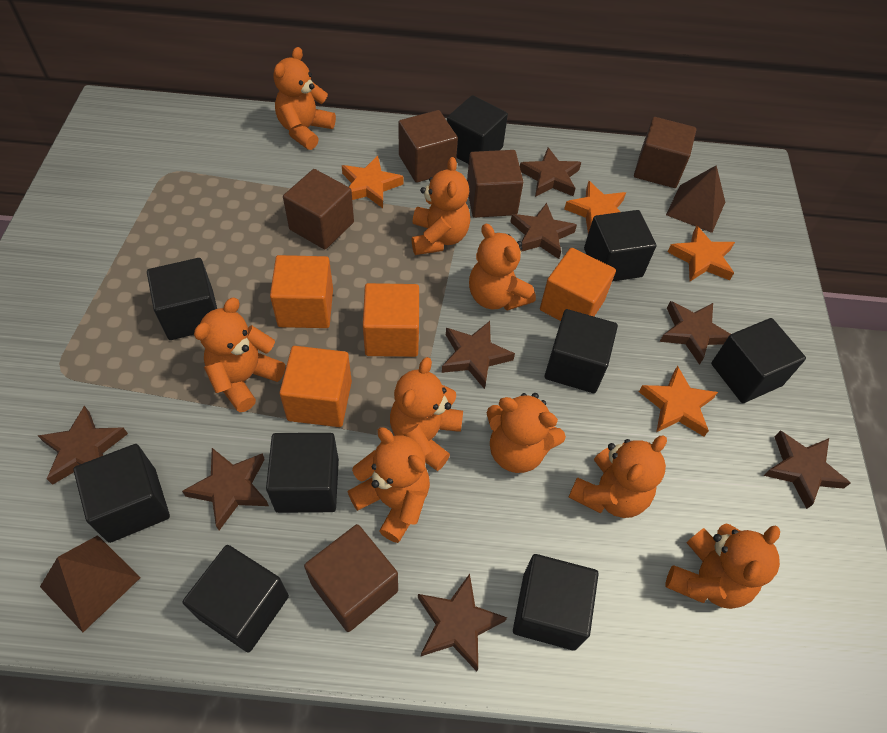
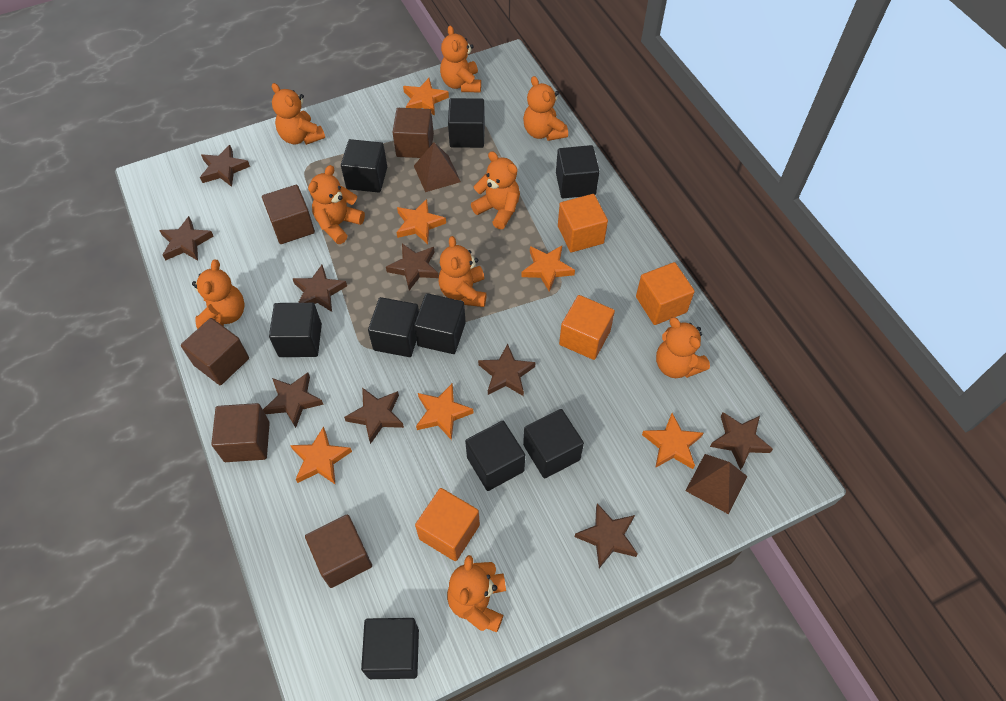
brown star: 8 -> 9
orange star: 4 -> 6

